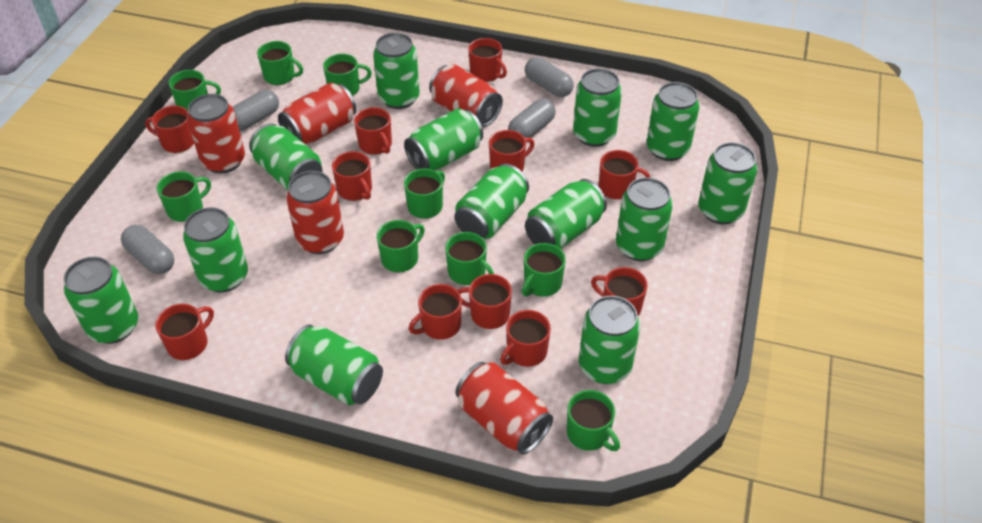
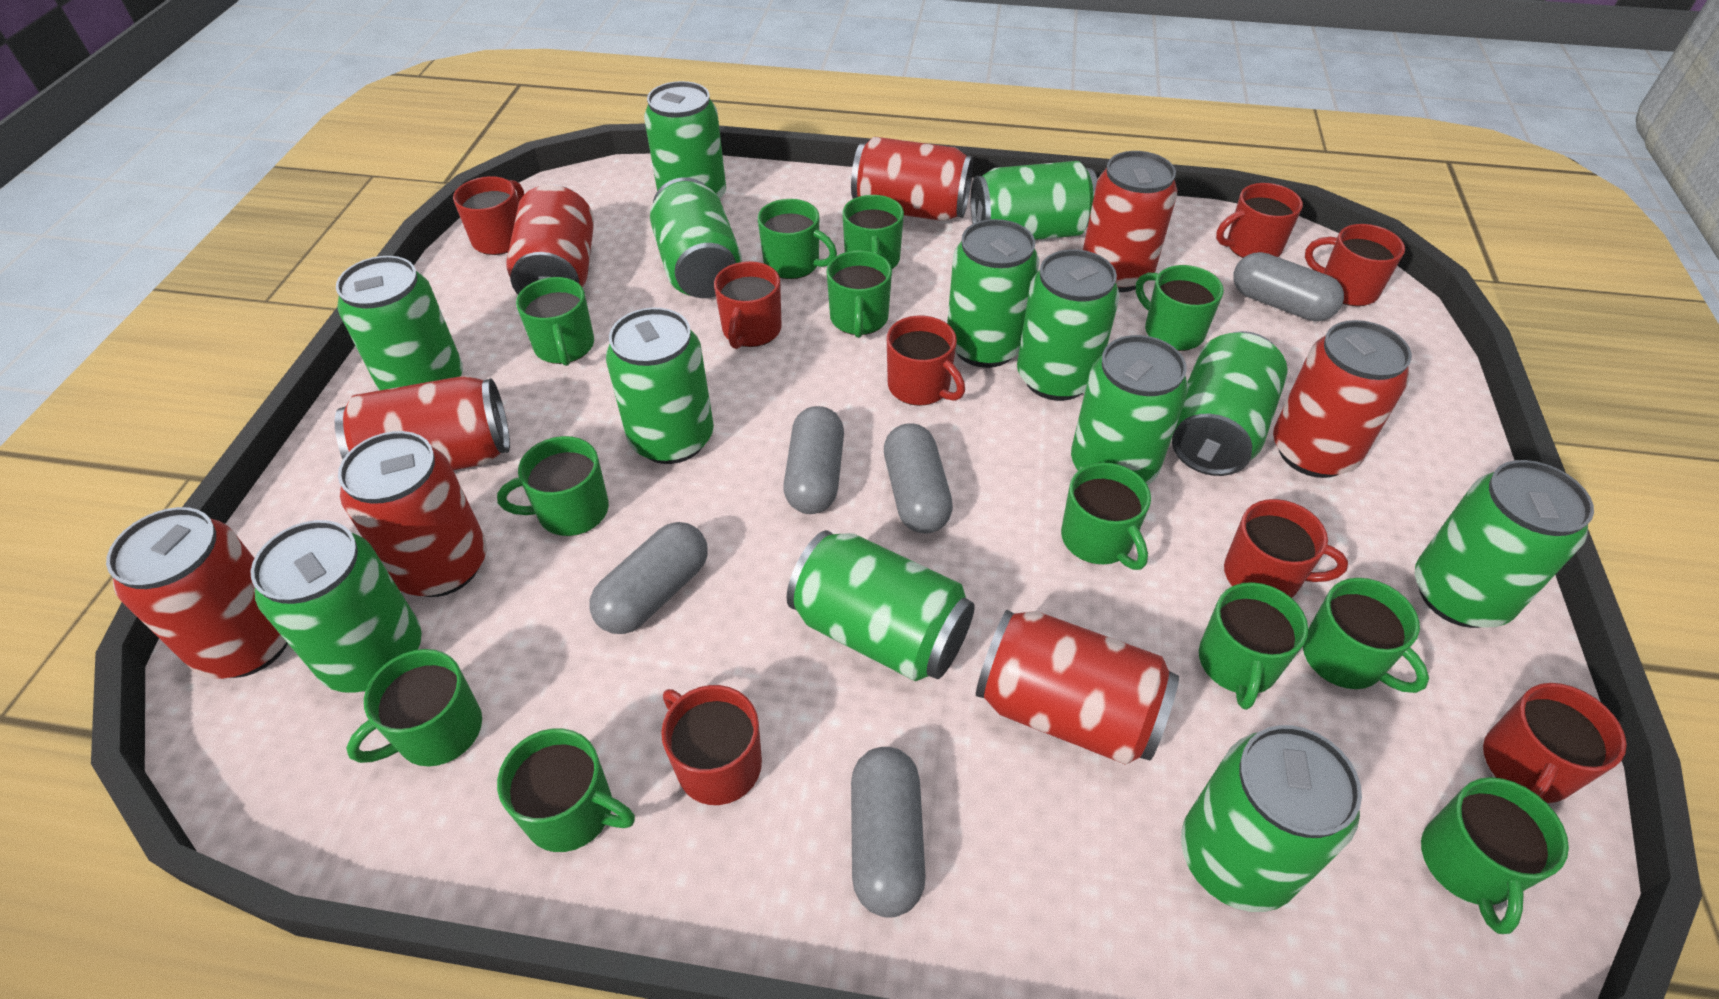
green mug: 9 -> 12
grey capsule: 4 -> 5
red can: 5 -> 8
red mug: 11 -> 8

